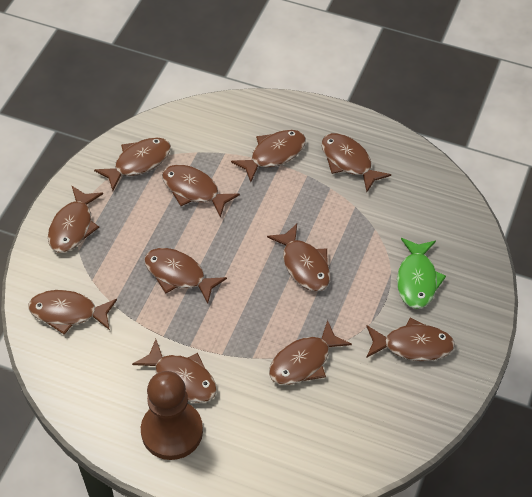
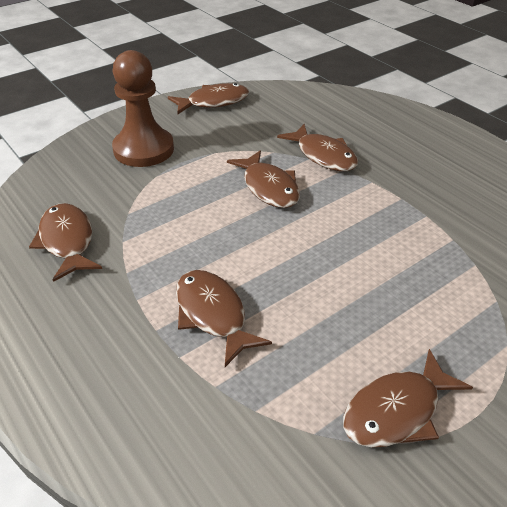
brown fish: 11 -> 6
green fish: 1 -> 0

